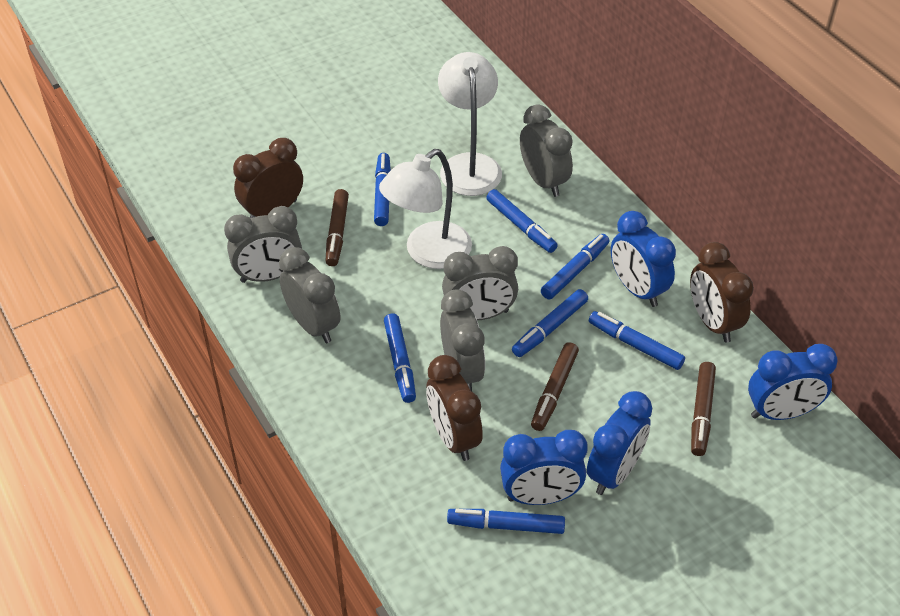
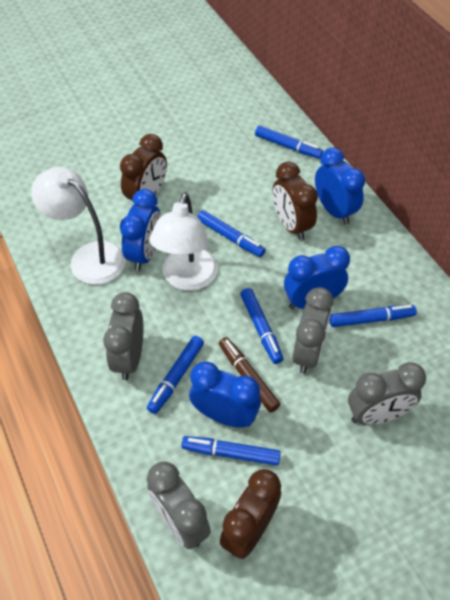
blue marker: 7 -> 6
brown marker: 3 -> 1
grey clock: 5 -> 4

